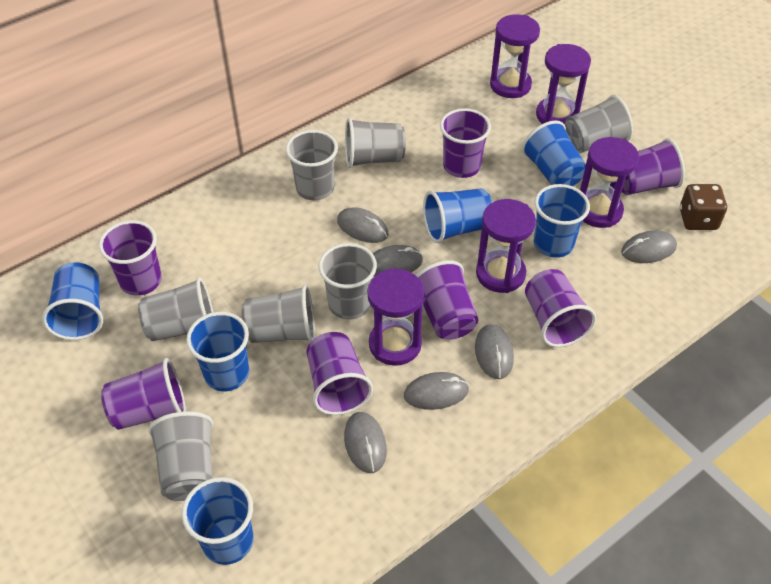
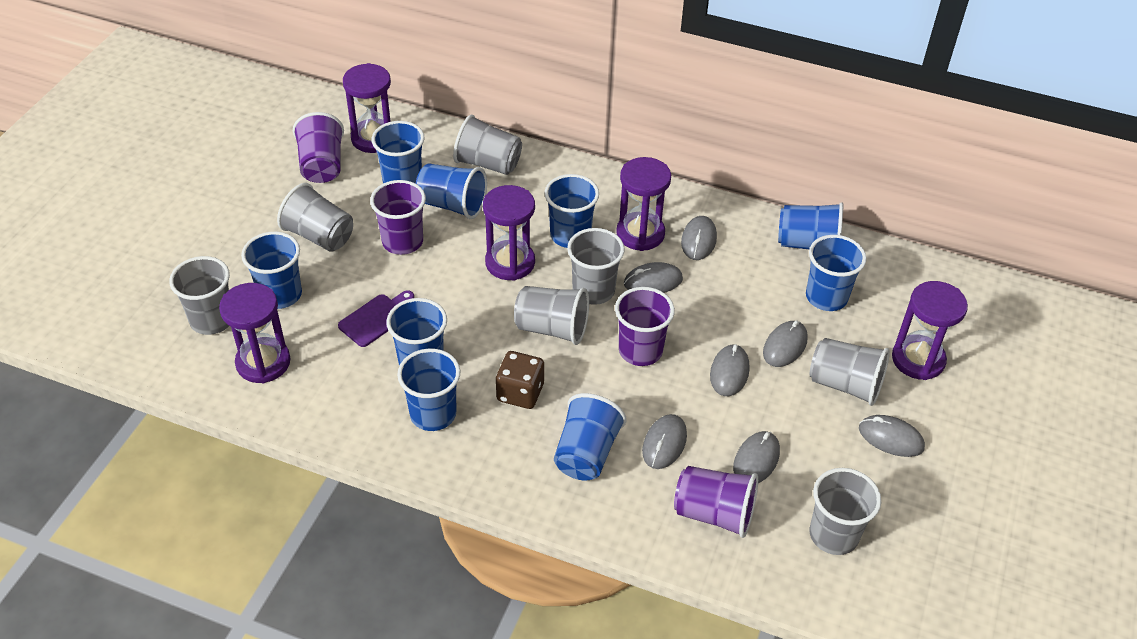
blue cup: 6 -> 9
grey mouse: 6 -> 7
purple cup: 7 -> 4
purple cutting board: 0 -> 1

